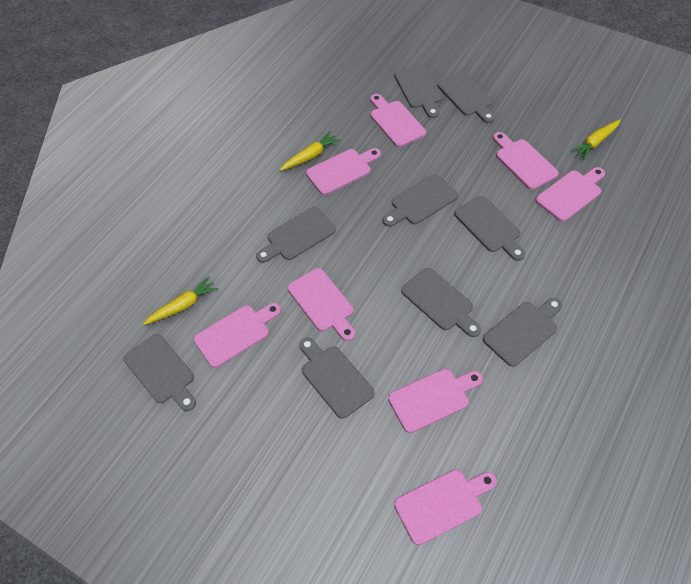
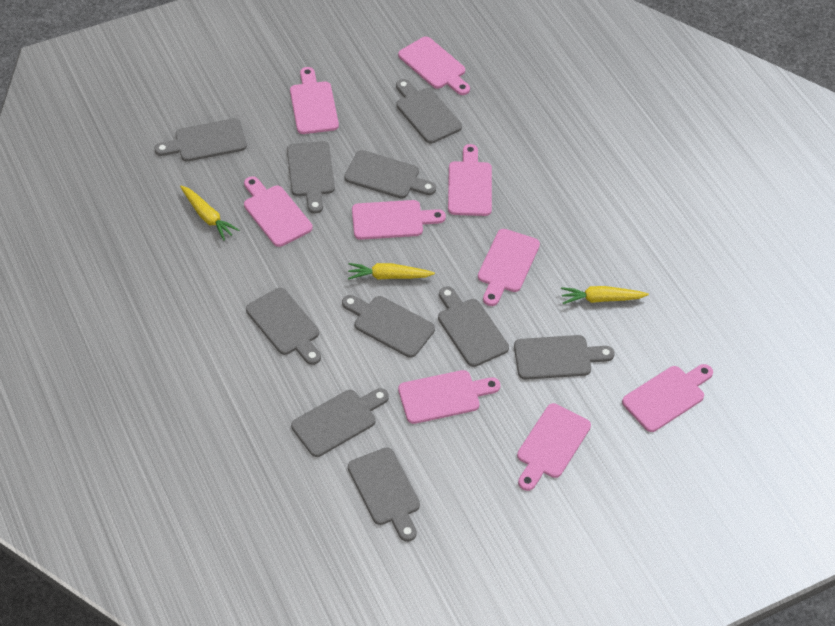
grey cutting board: 9 -> 10
pink cutting board: 8 -> 9

